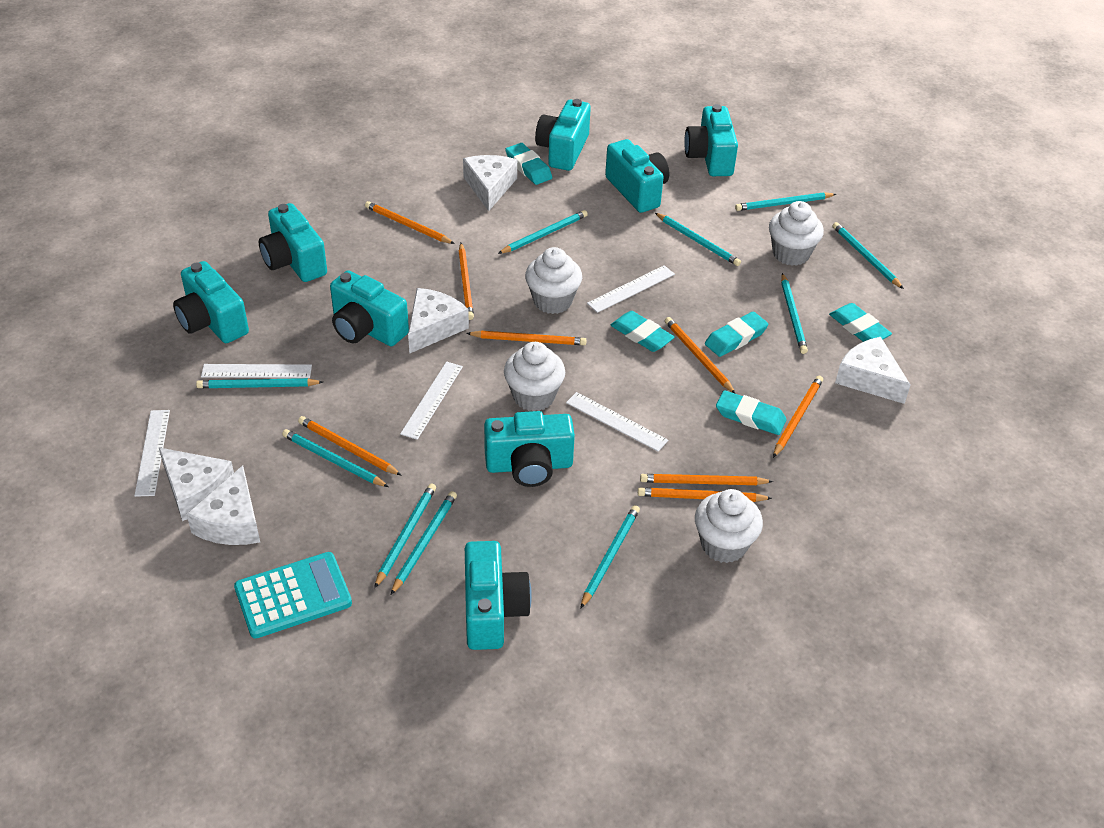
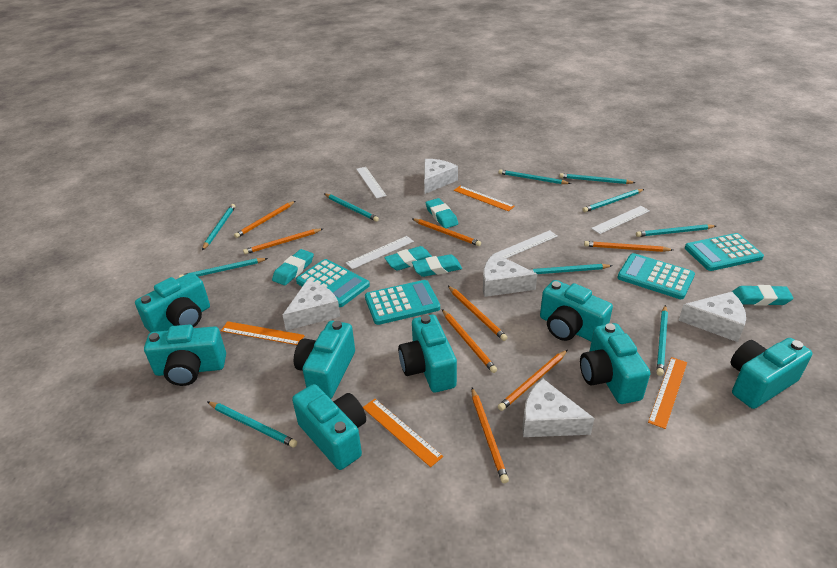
orange ruler: 0 -> 4
turquoise calculator: 1 -> 4
white cupcake: 4 -> 0
white ruler: 5 -> 4

